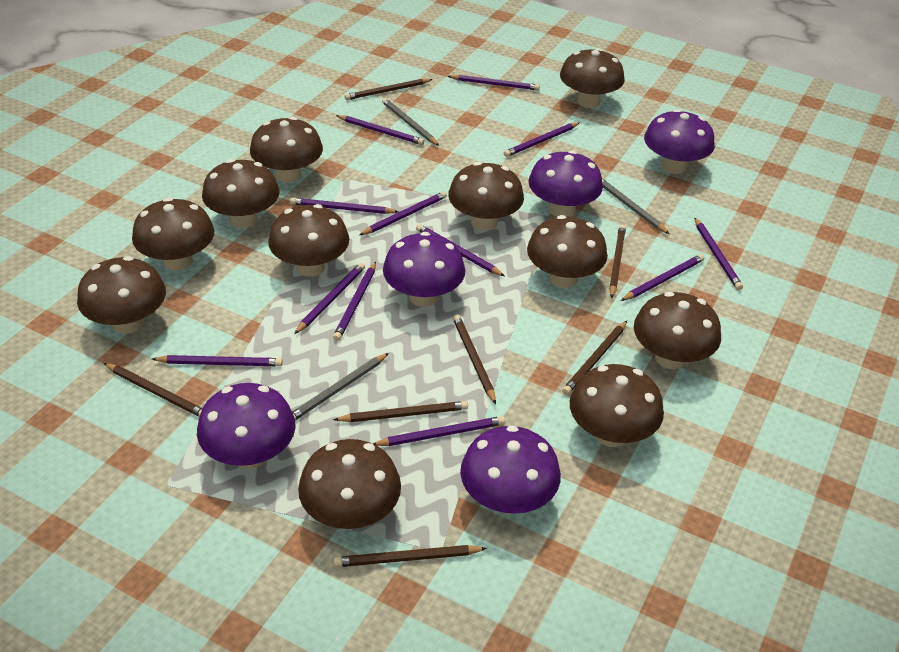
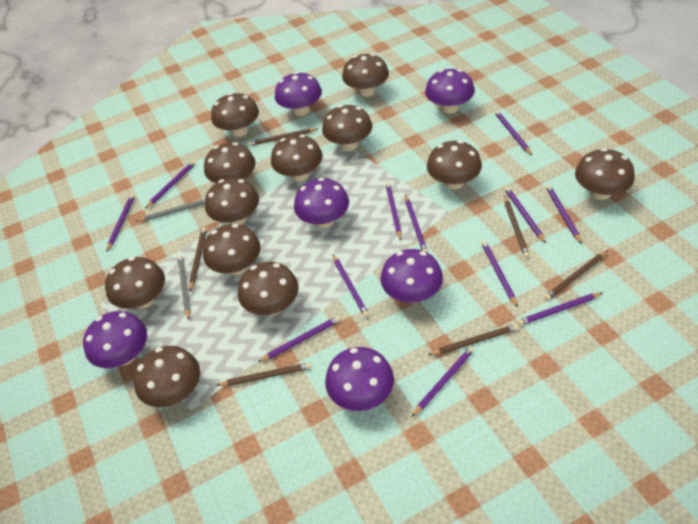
brown mushroom: 11 -> 12
brown pencil: 7 -> 6
grey pencil: 3 -> 2
purple mushroom: 5 -> 6

